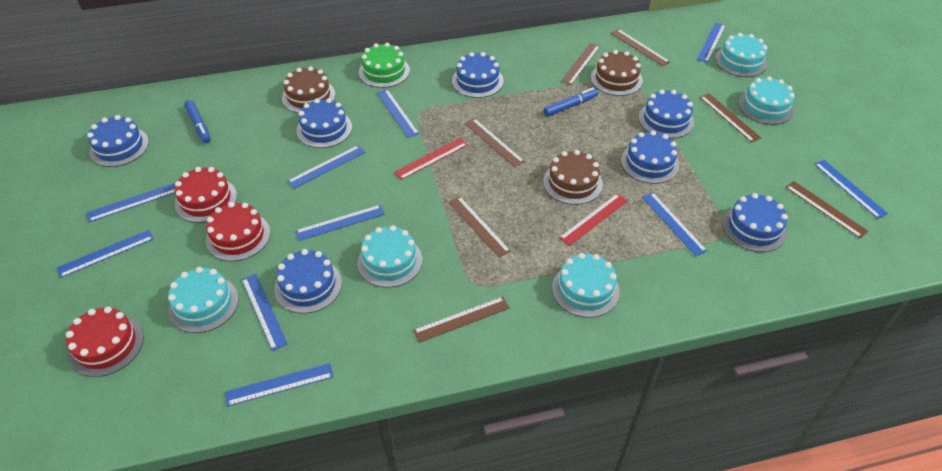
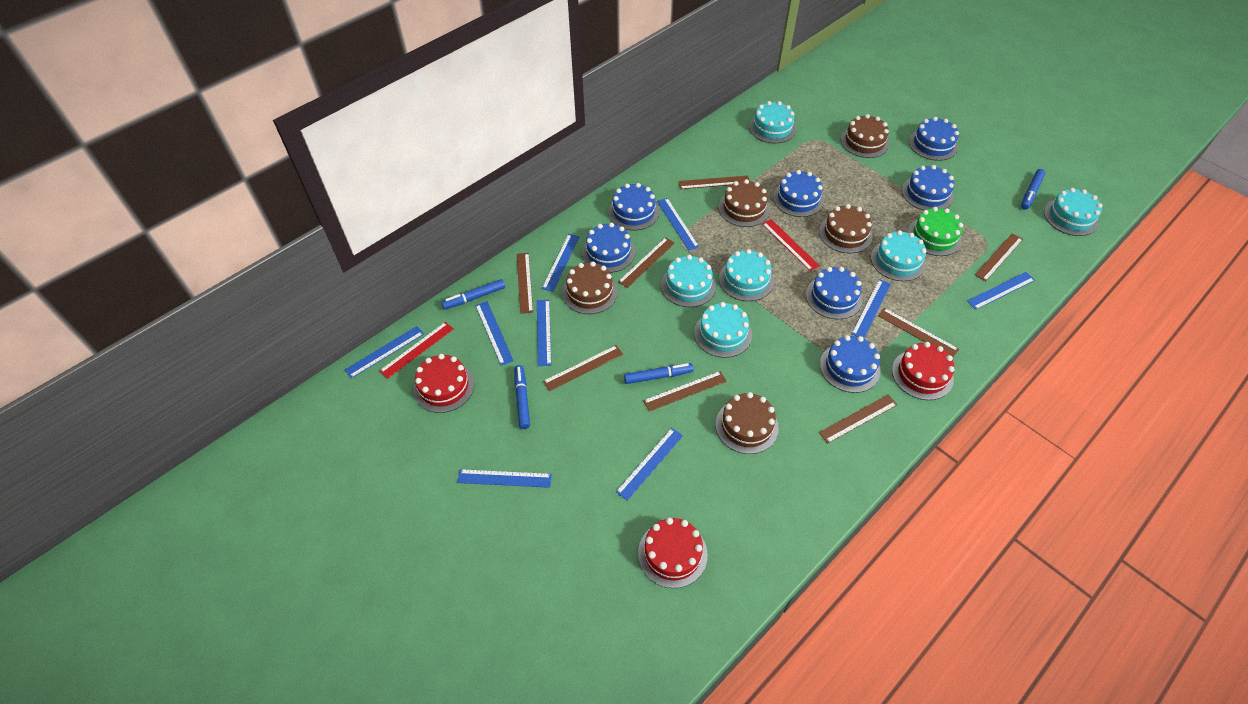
blue marker: 2 -> 4
blue ruler: 10 -> 9
brown cake: 3 -> 5
brown ruler: 7 -> 8
turquoise cake: 5 -> 6

